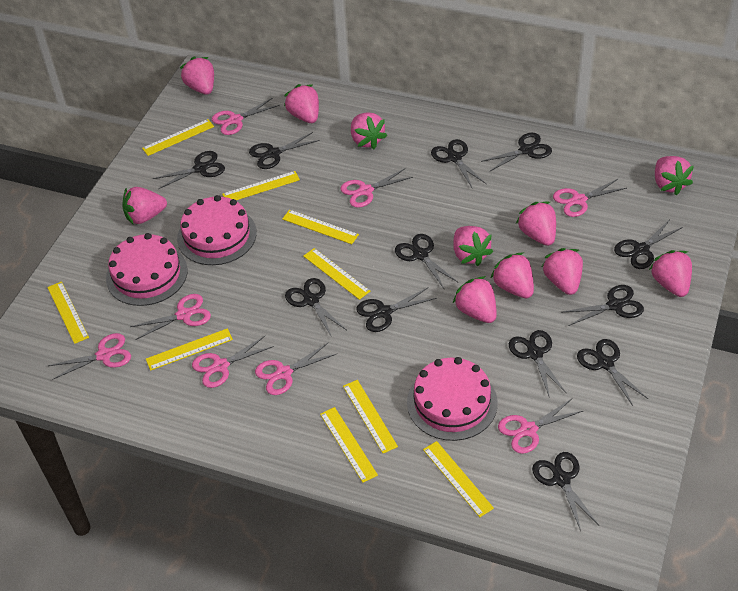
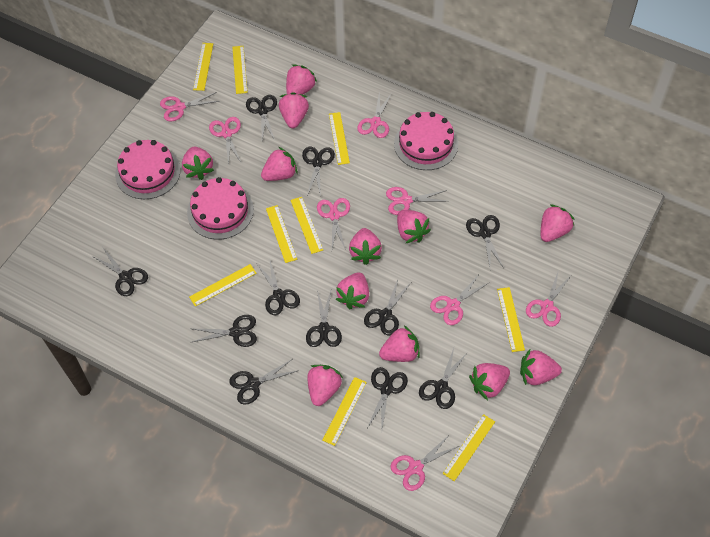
black scissors: 12 -> 11
pink strawberry: 11 -> 12

